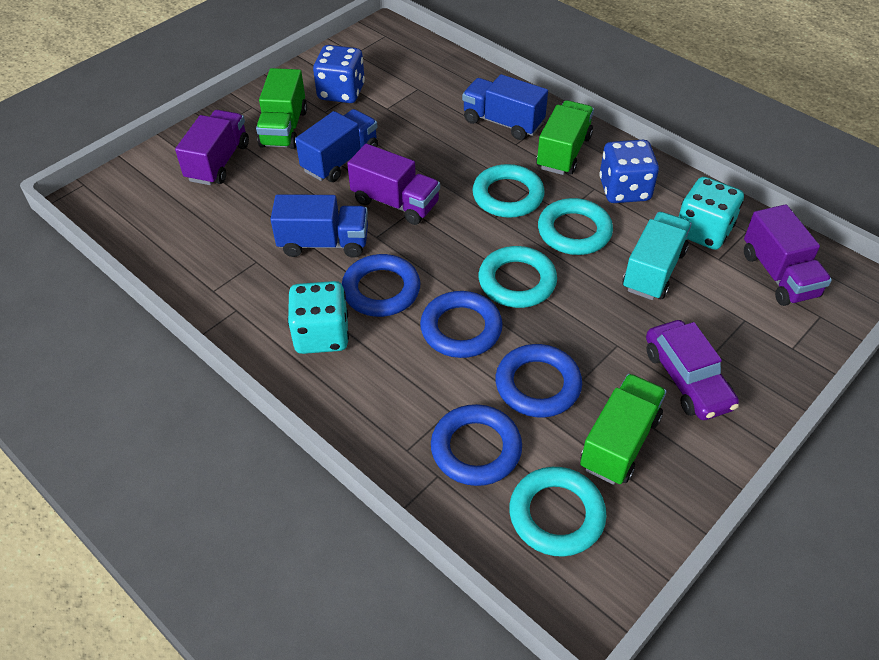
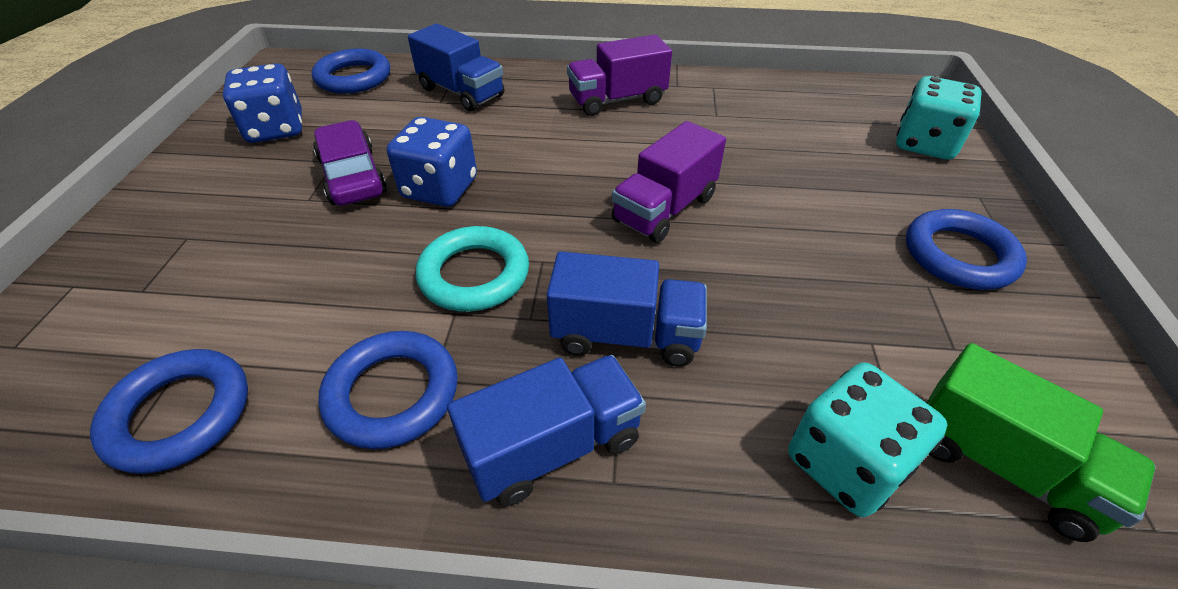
green truck: 3 -> 1
purple truck: 3 -> 2
turquoise ring: 4 -> 1
turquoise truck: 1 -> 0

